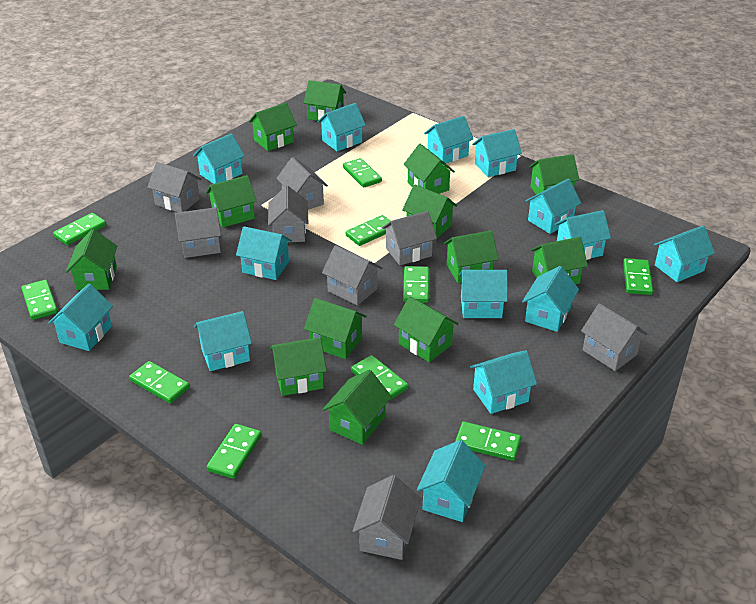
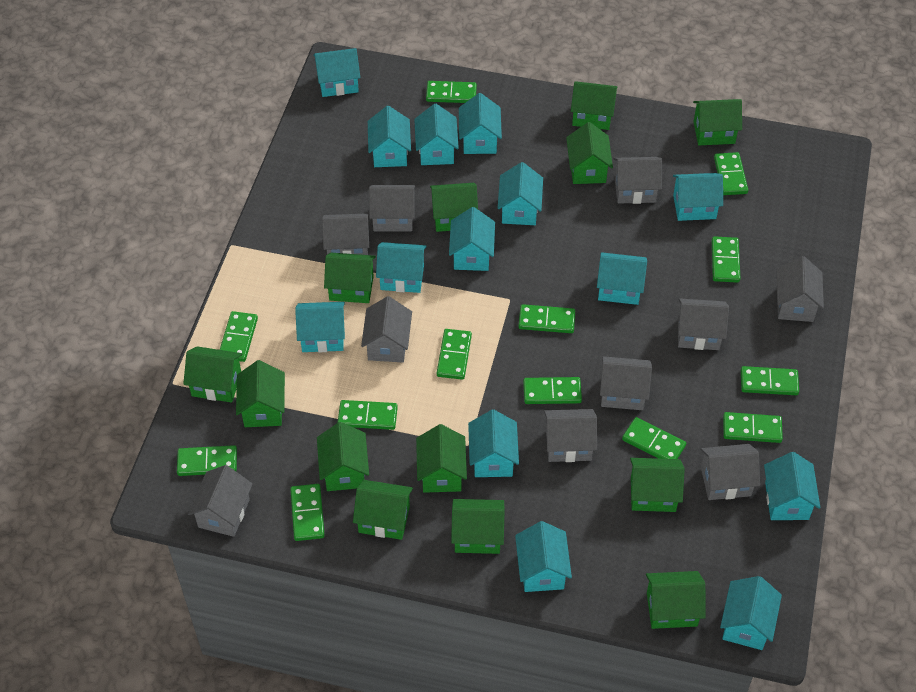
green domino: 10 -> 13
grey house: 8 -> 10

